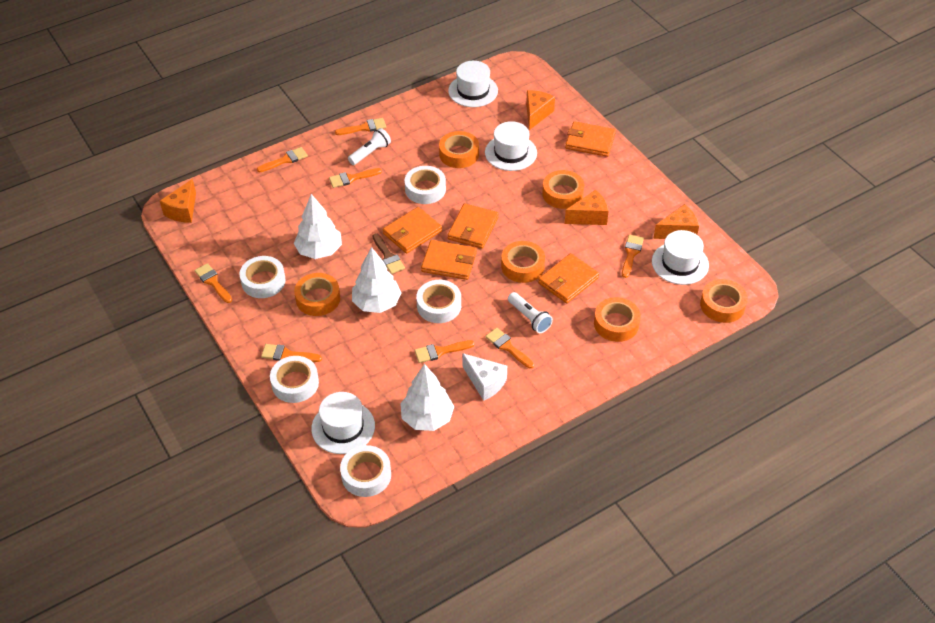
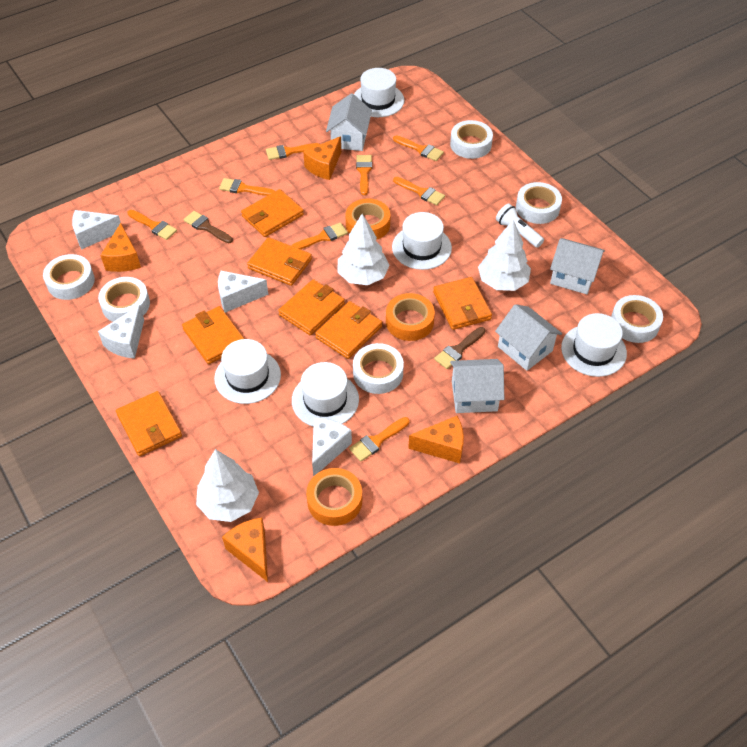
brown brush: 1 -> 2
orange tape: 6 -> 3
orange wallet: 5 -> 7
white cheese: 1 -> 4
white flashlight: 2 -> 1
white hat: 4 -> 5
white house: 0 -> 4
white tape: 5 -> 6

